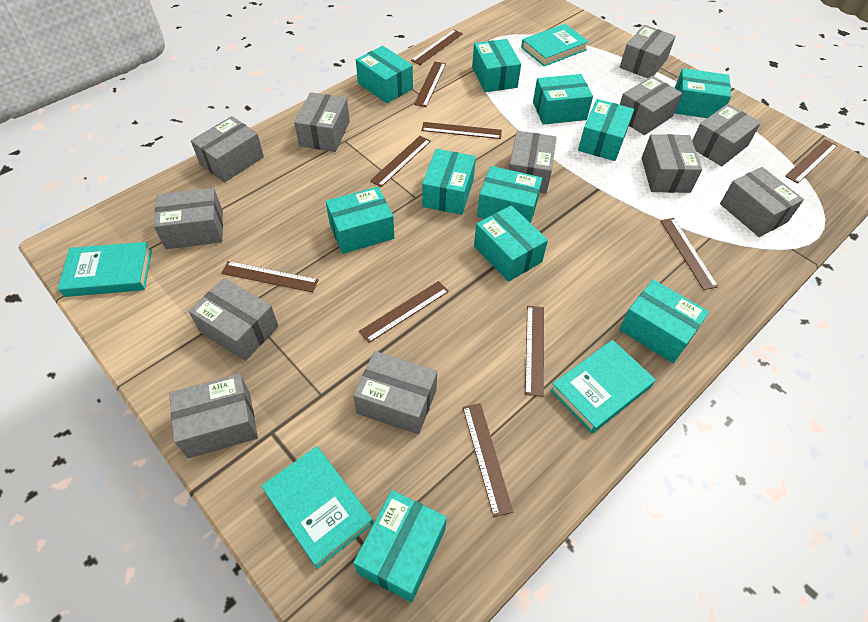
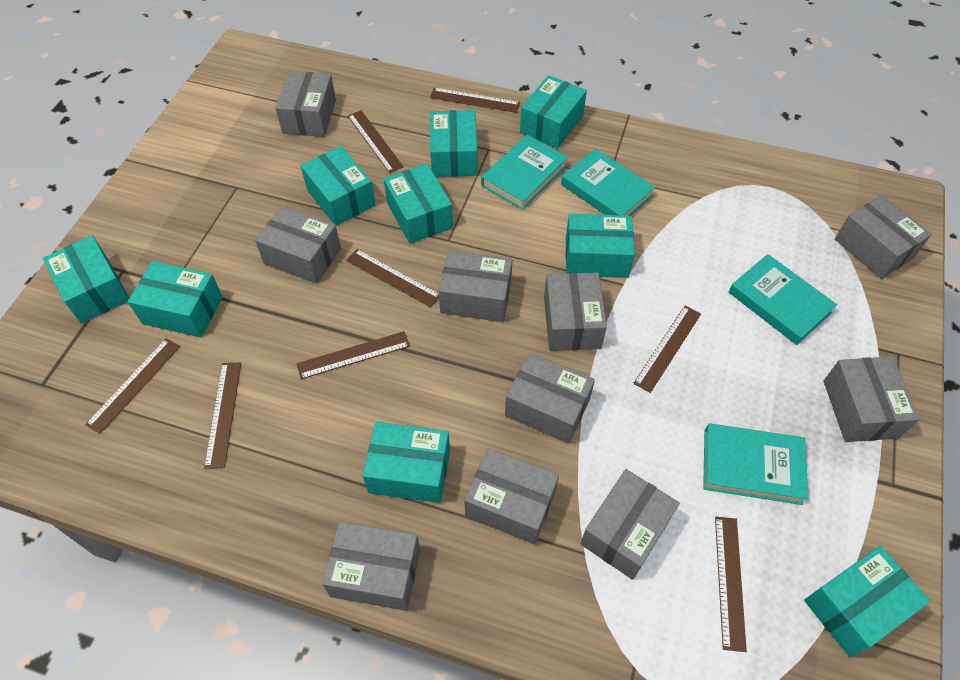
brown ruler: 10 -> 8
grey box: 12 -> 10
turquoise box: 11 -> 9

